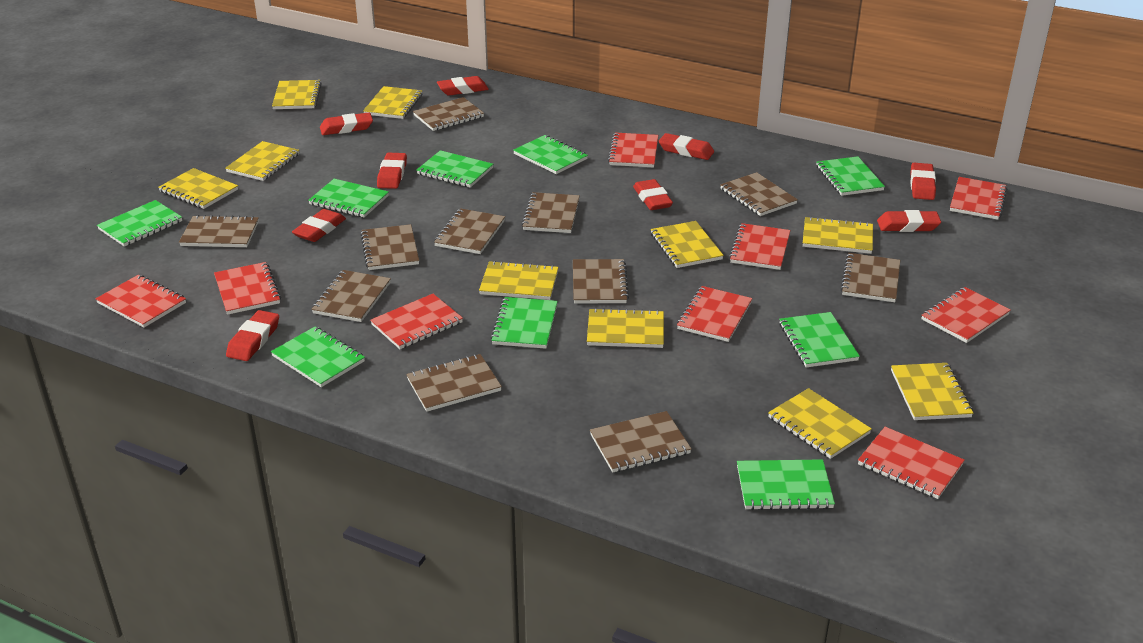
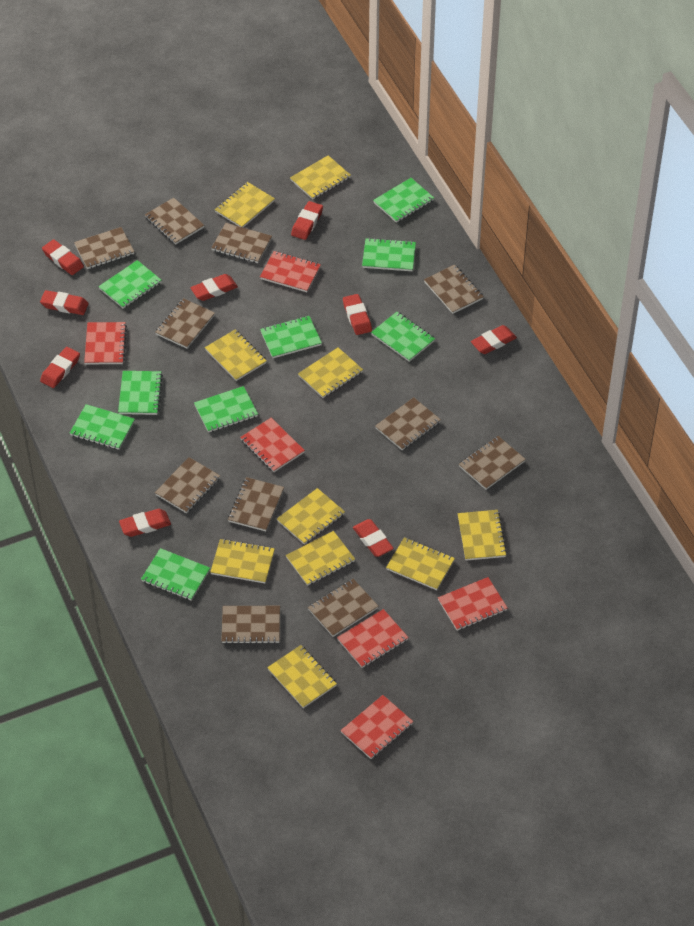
red notebook: 9 -> 6

